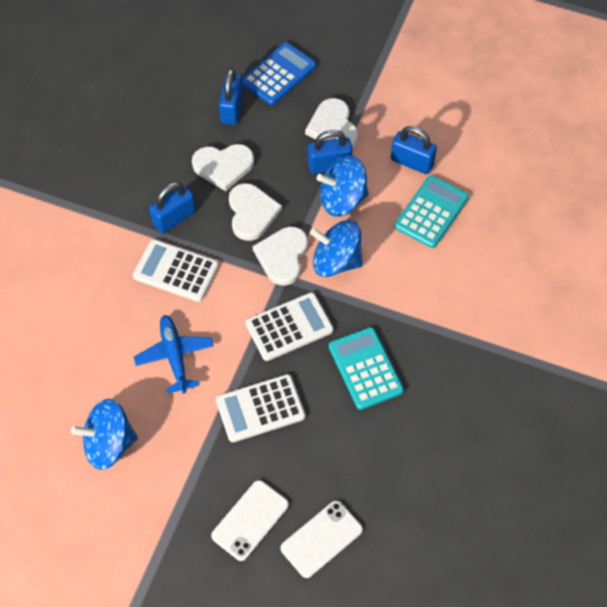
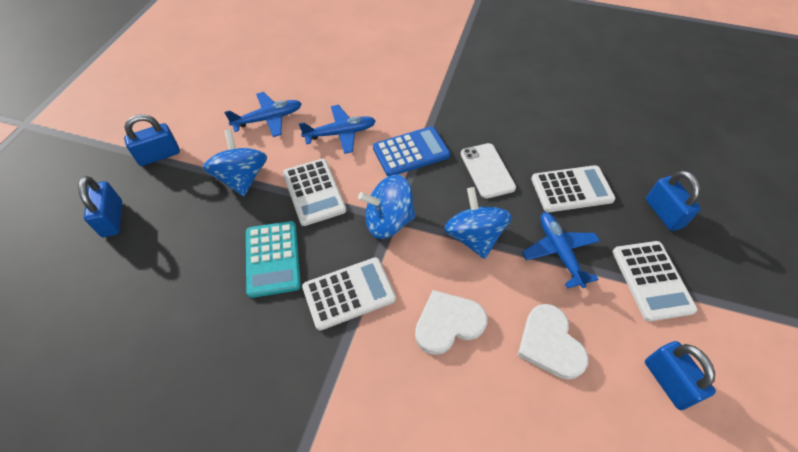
blue plane: 1 -> 3
turquoise calculator: 2 -> 1
white calculator: 3 -> 4
white heart: 4 -> 2
white phone: 2 -> 1

